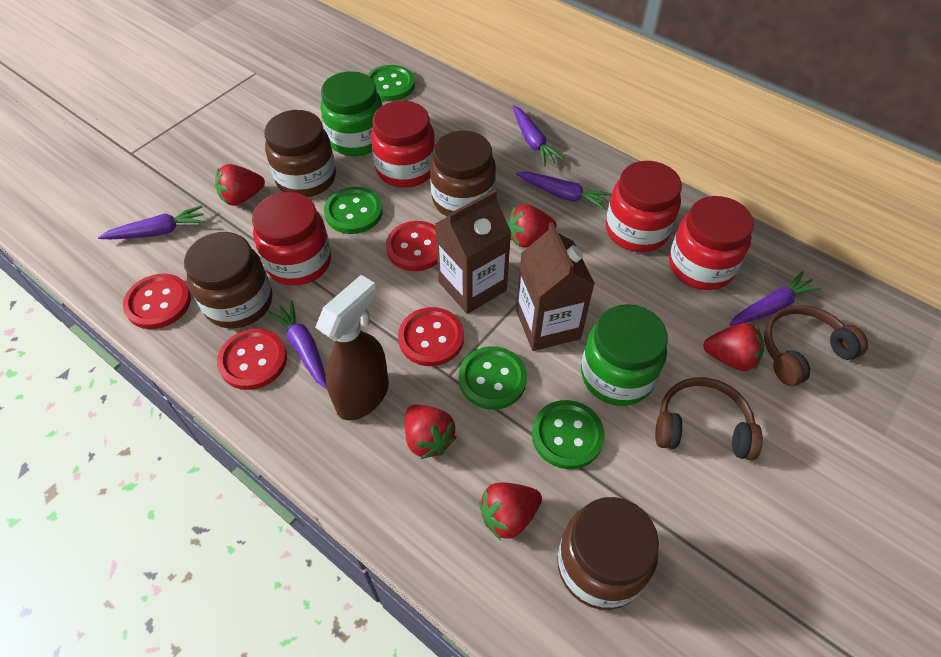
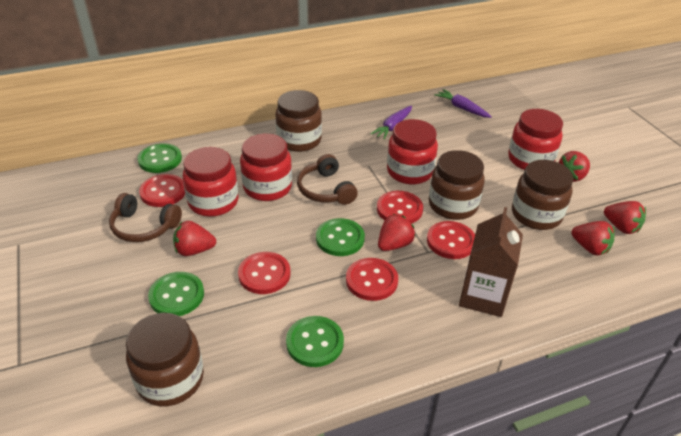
brown carton: 2 -> 1
brown spray bottle: 1 -> 0
green jar: 2 -> 0
purple carrot: 5 -> 2
red button: 4 -> 5

